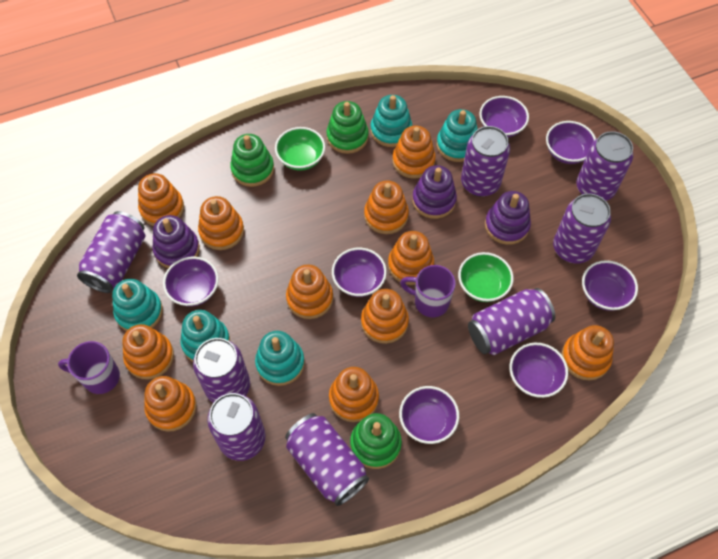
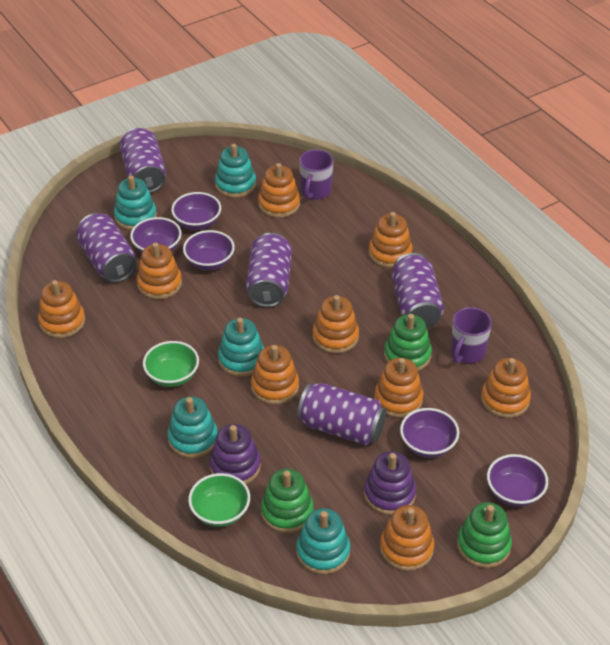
orange stacking toy: 11 -> 9
purple bowl: 7 -> 5
purple can: 8 -> 5
purple stacking toy: 3 -> 2

